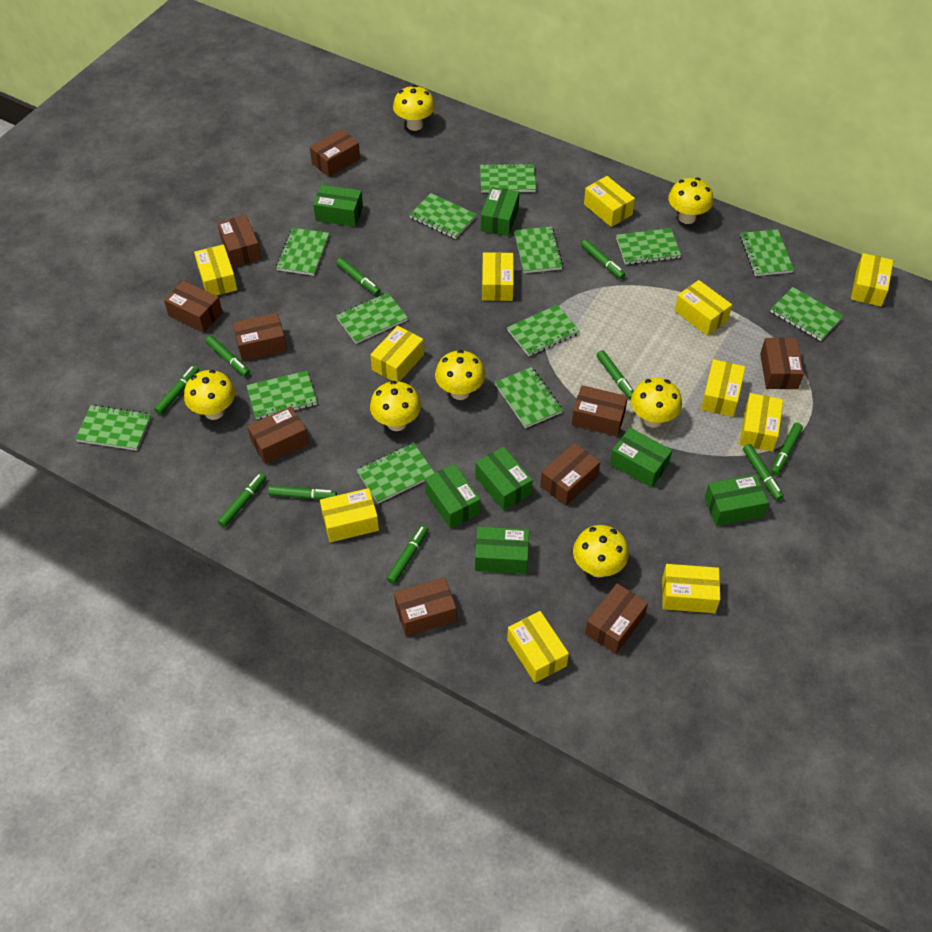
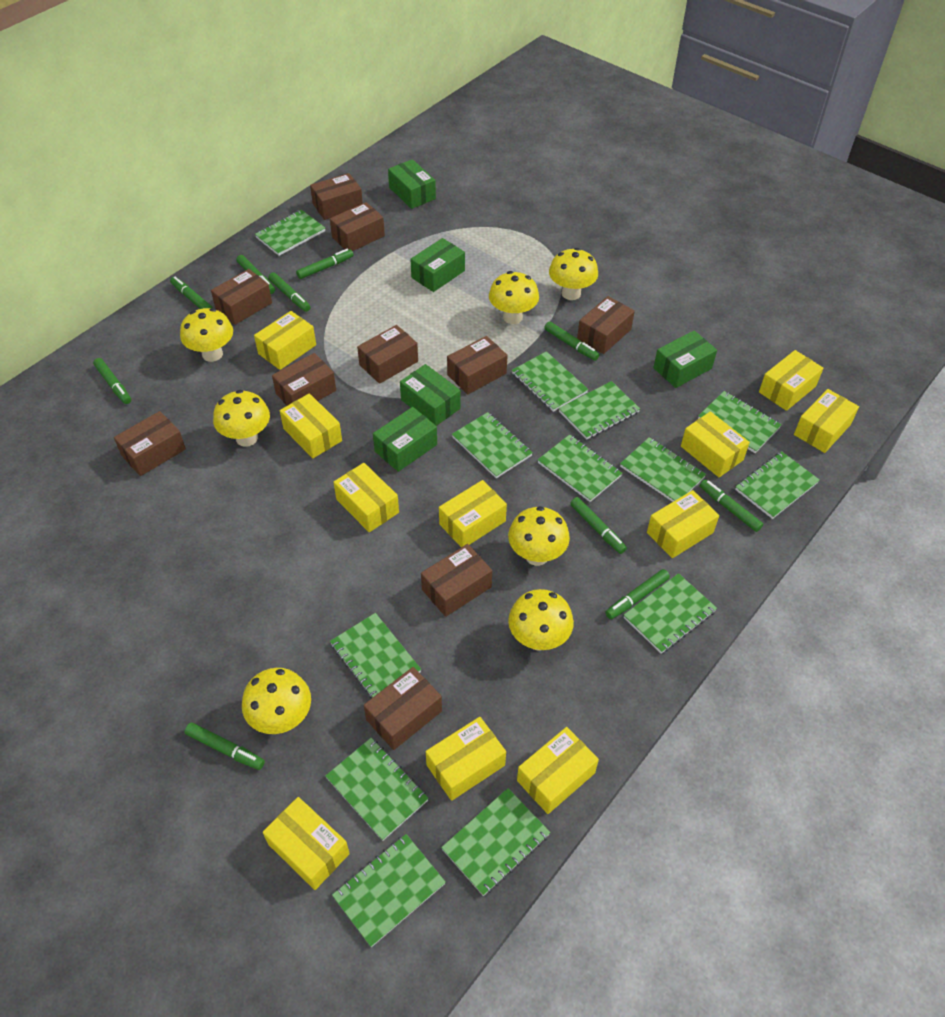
green box: 7 -> 5

